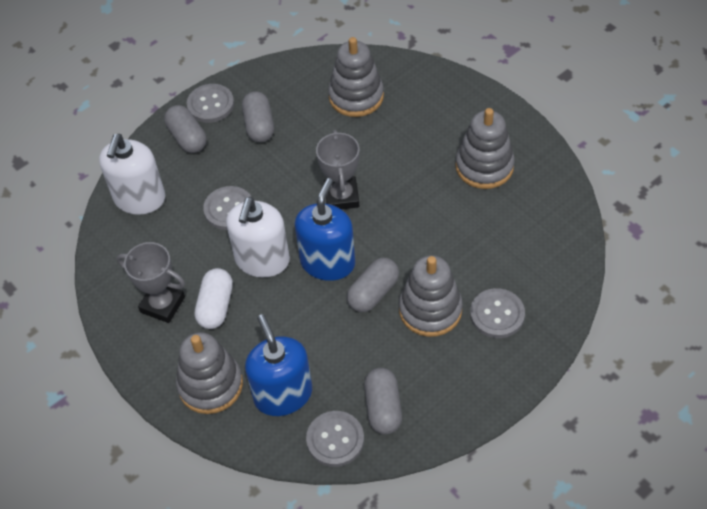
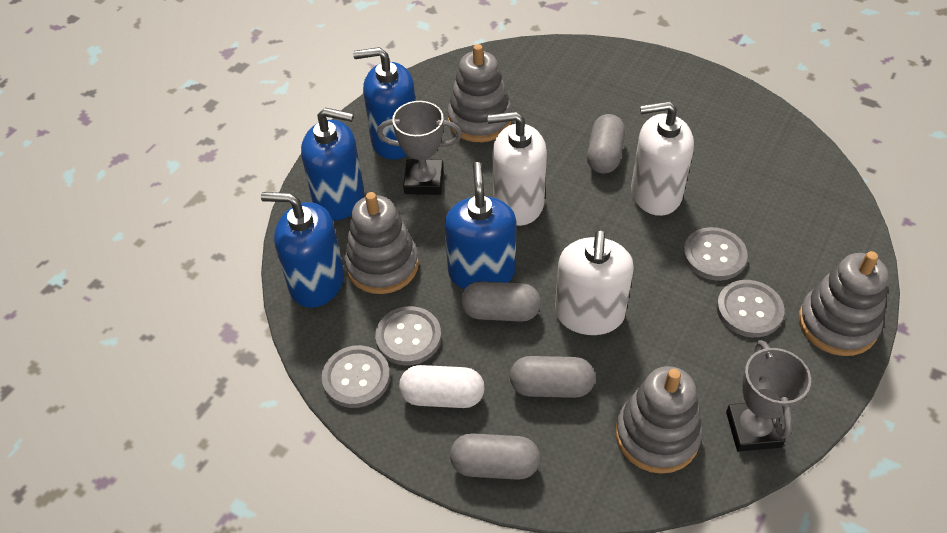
blue soap dispenser: 2 -> 4
white soap dispenser: 2 -> 3

